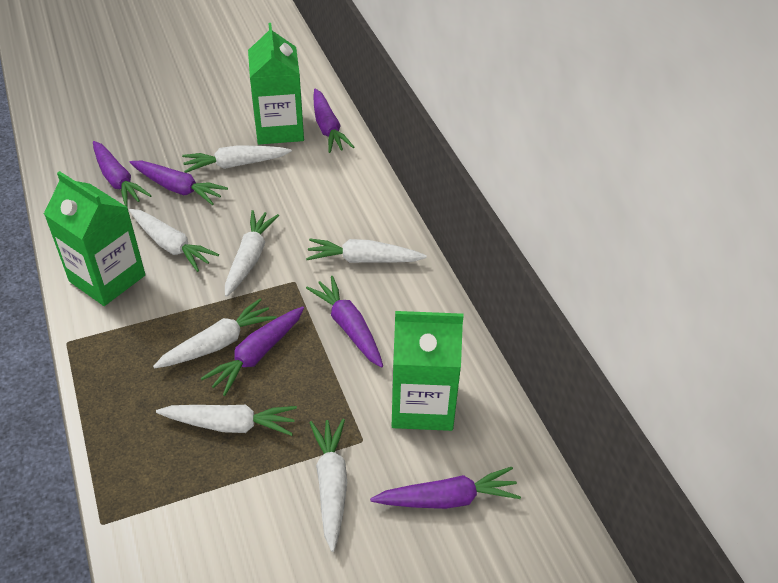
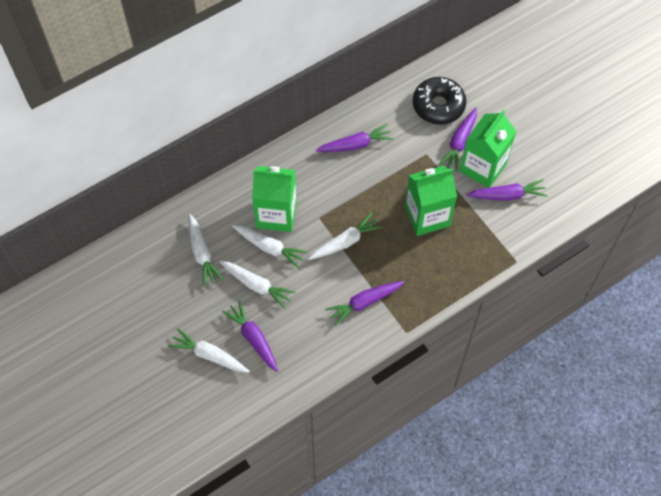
black donut: 0 -> 1
purple carrot: 6 -> 5
white carrot: 7 -> 5

